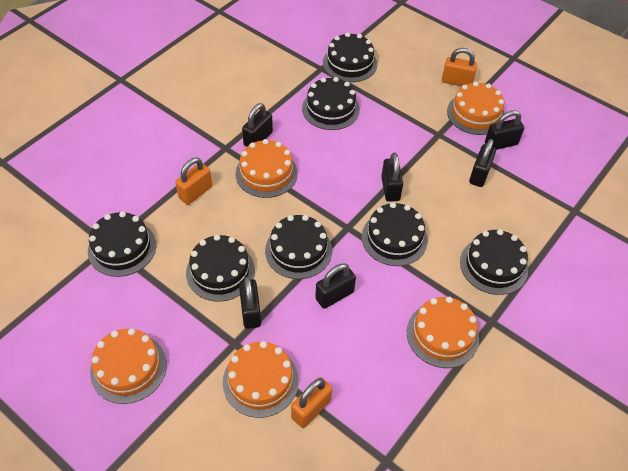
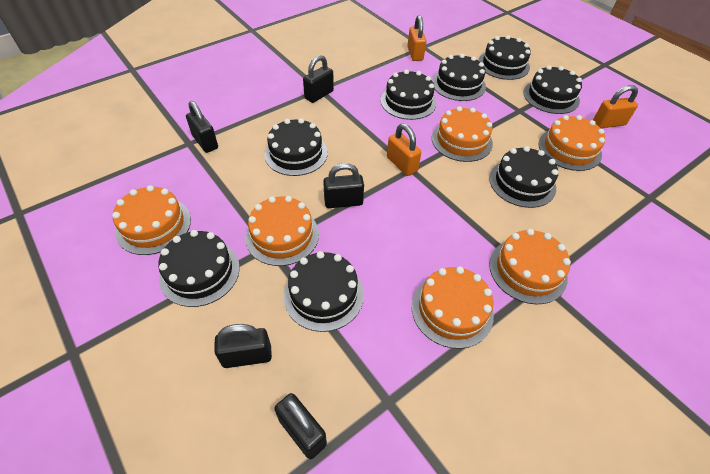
black cake: 7 -> 8
black padlock: 6 -> 5
orange cake: 5 -> 6

